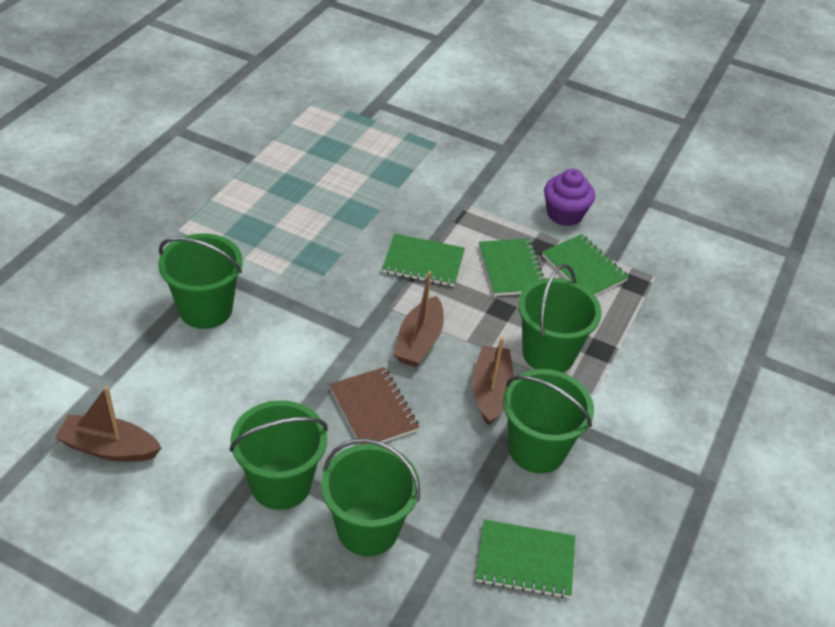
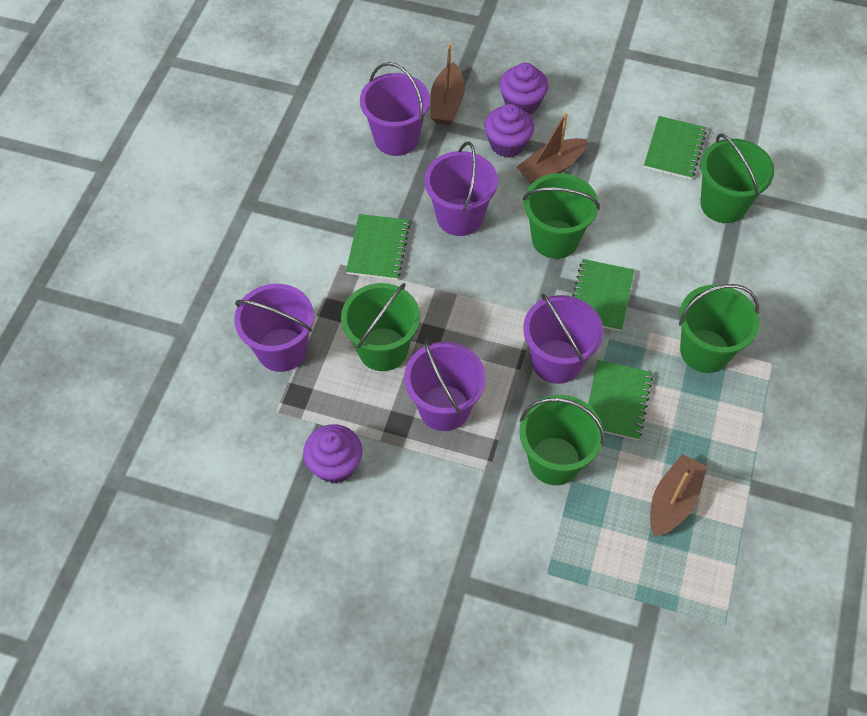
brown notebook: 1 -> 0
purple bucket: 0 -> 5
purple cupcake: 1 -> 3

